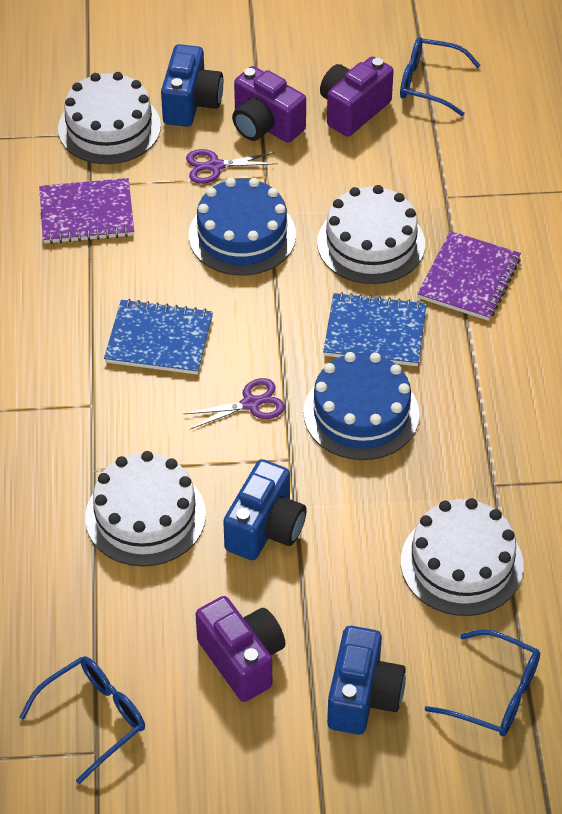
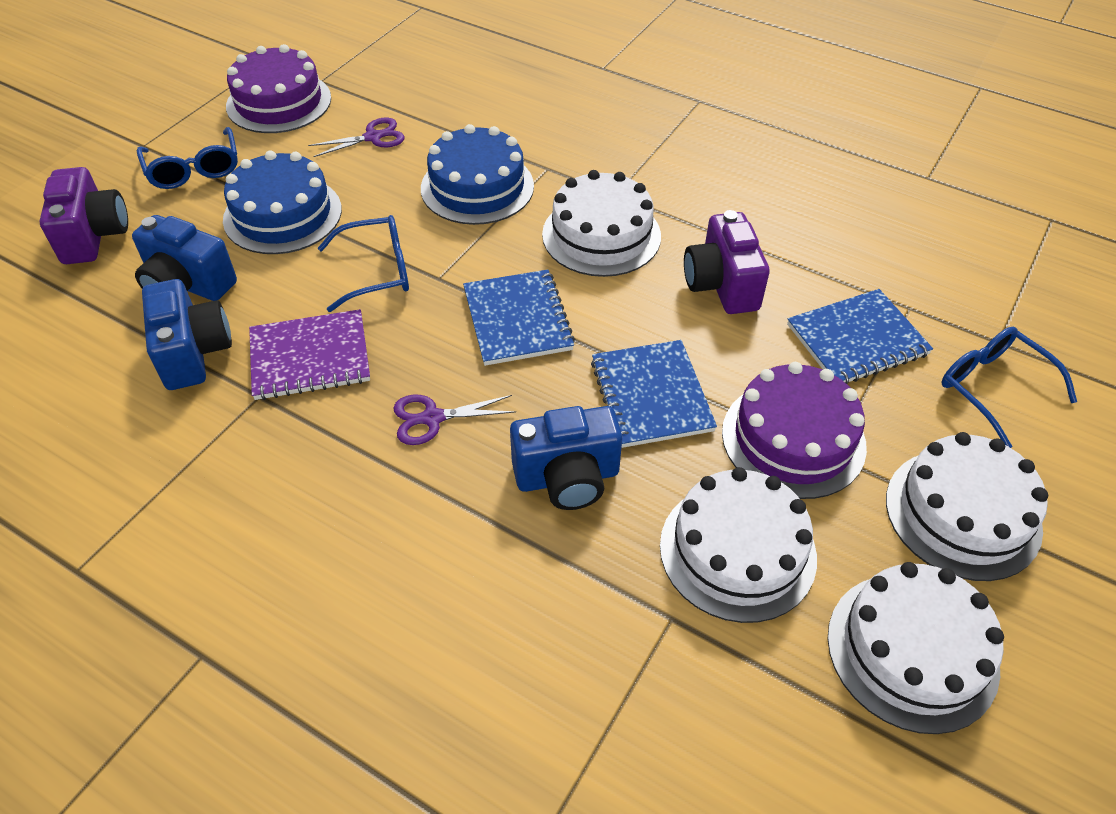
blue notebook: 2 -> 3
purple cake: 0 -> 2
purple camera: 3 -> 2
purple notebook: 2 -> 1

